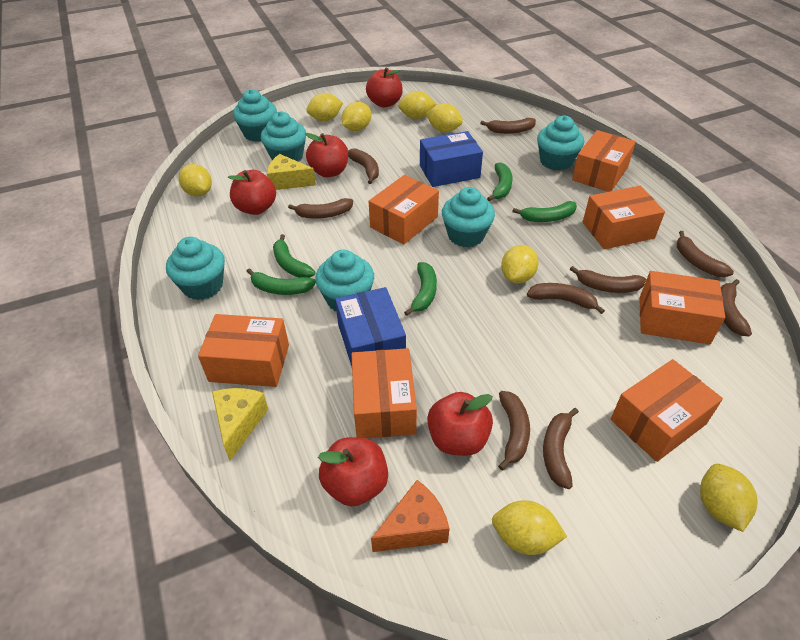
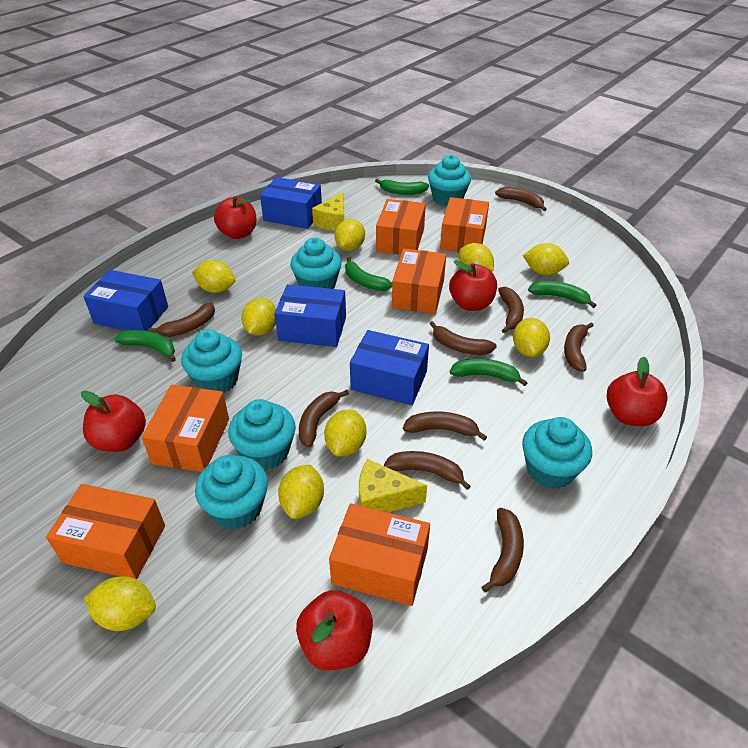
blue box: 2 -> 4
orange box: 7 -> 6
orange cheese: 1 -> 0
yellow lemon: 8 -> 9

